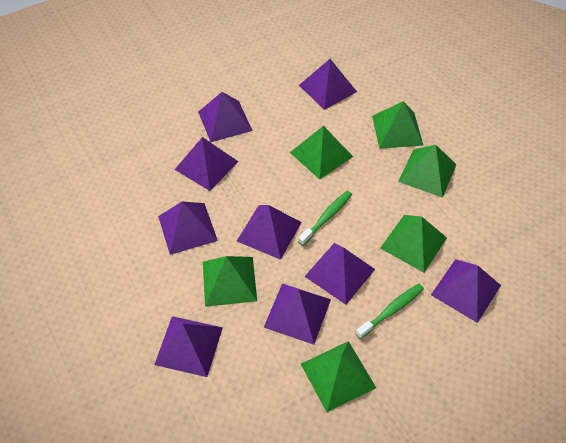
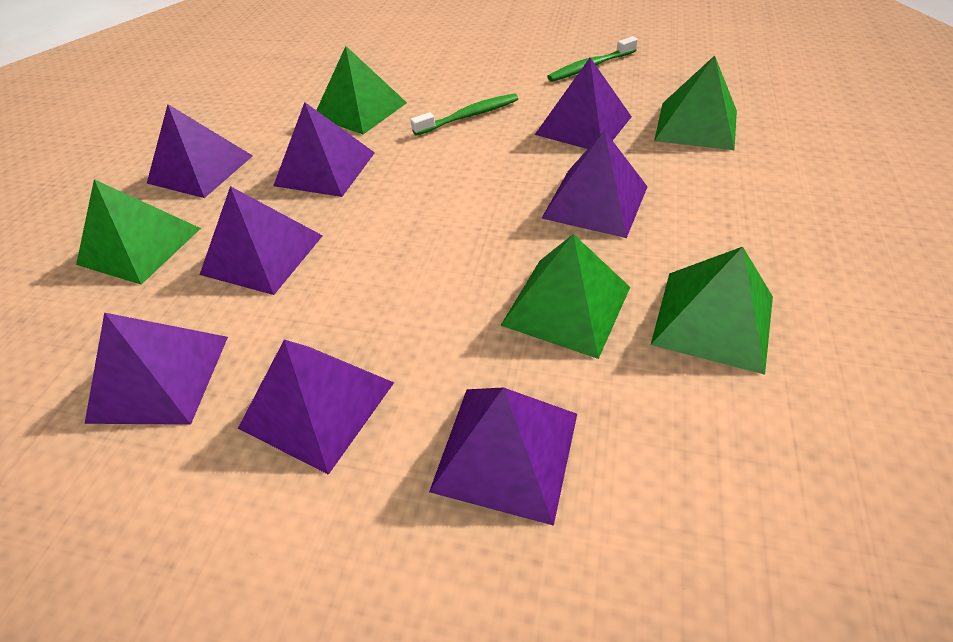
green pyramid: 6 -> 5
purple pyramid: 9 -> 8

